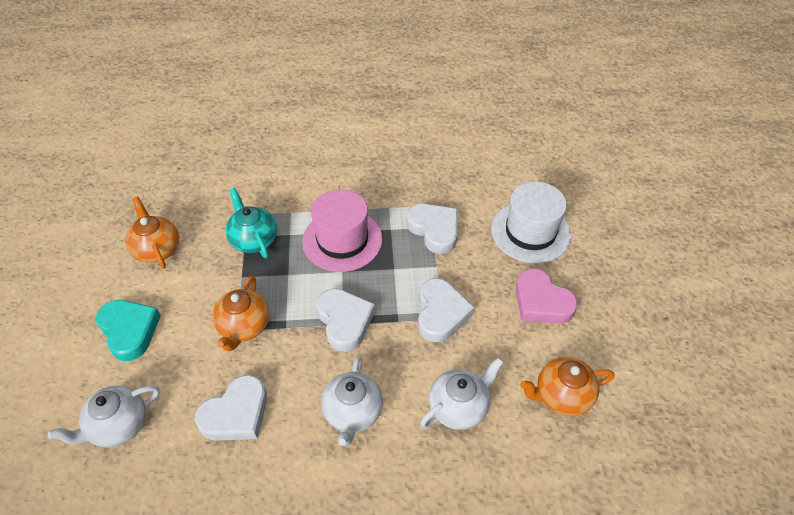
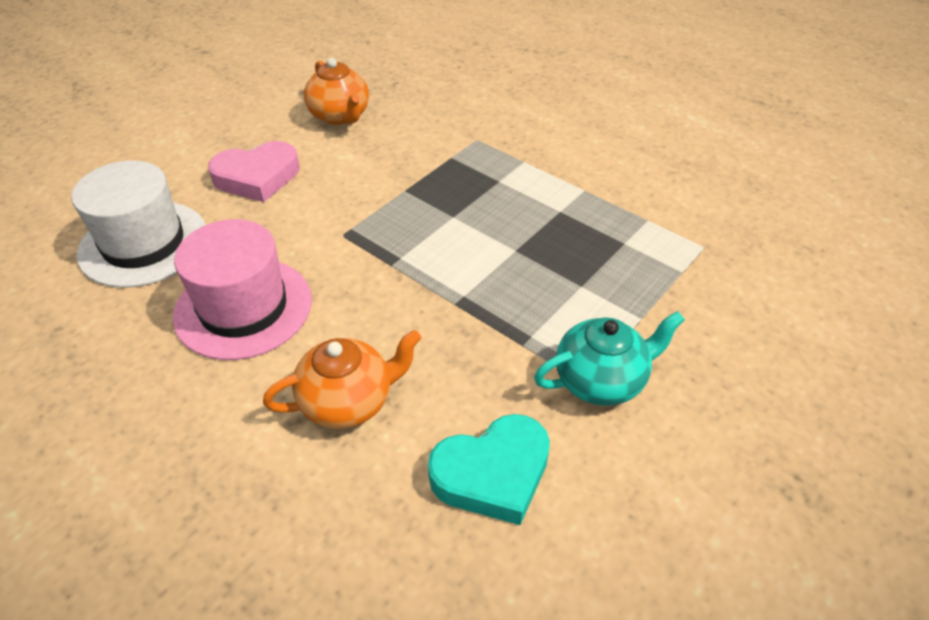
orange teapot: 3 -> 2
white heart: 4 -> 0
white teapot: 3 -> 0

